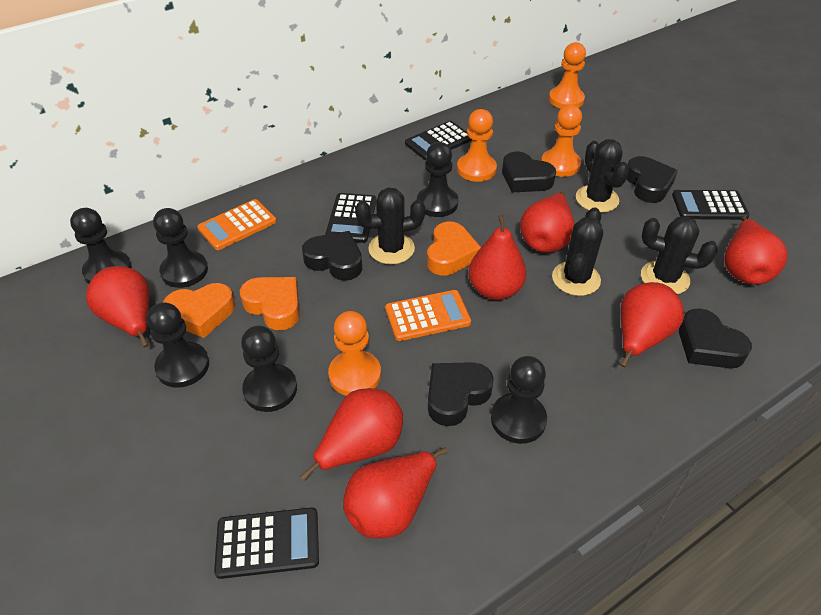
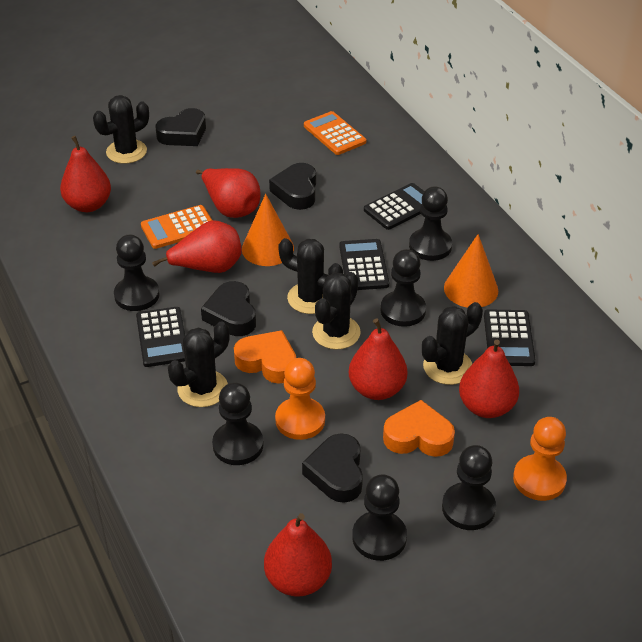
black cactus: 4 -> 5
black heart: 5 -> 4
orange cone: 0 -> 2
orange heart: 3 -> 2
orange pawn: 4 -> 2
red pear: 7 -> 6

